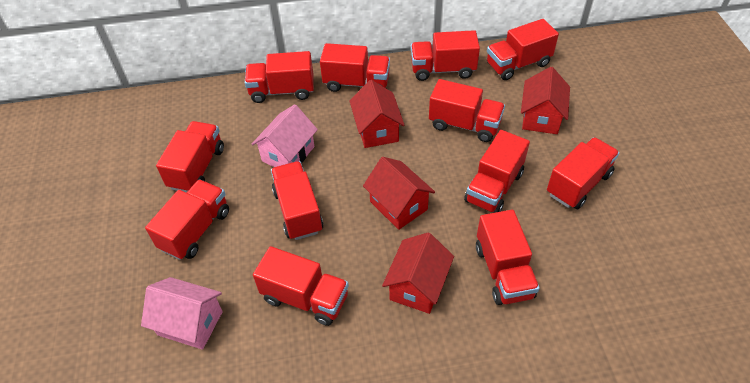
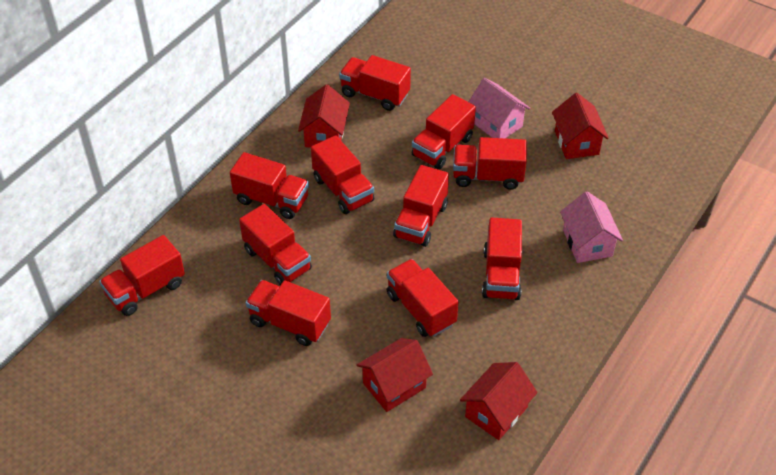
red truck: 12 -> 11

